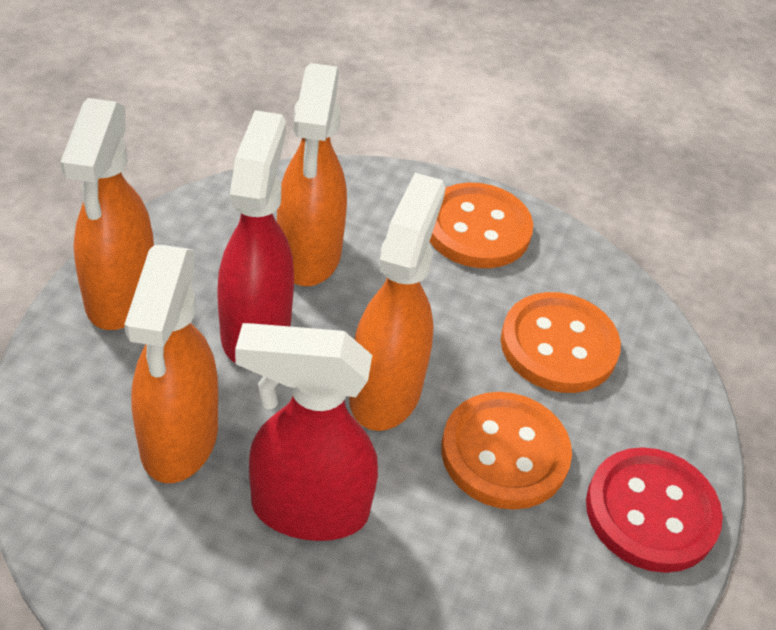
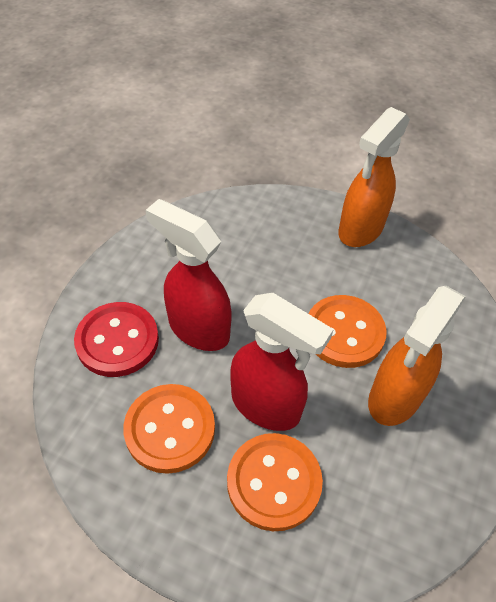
orange spray bottle: 4 -> 2

